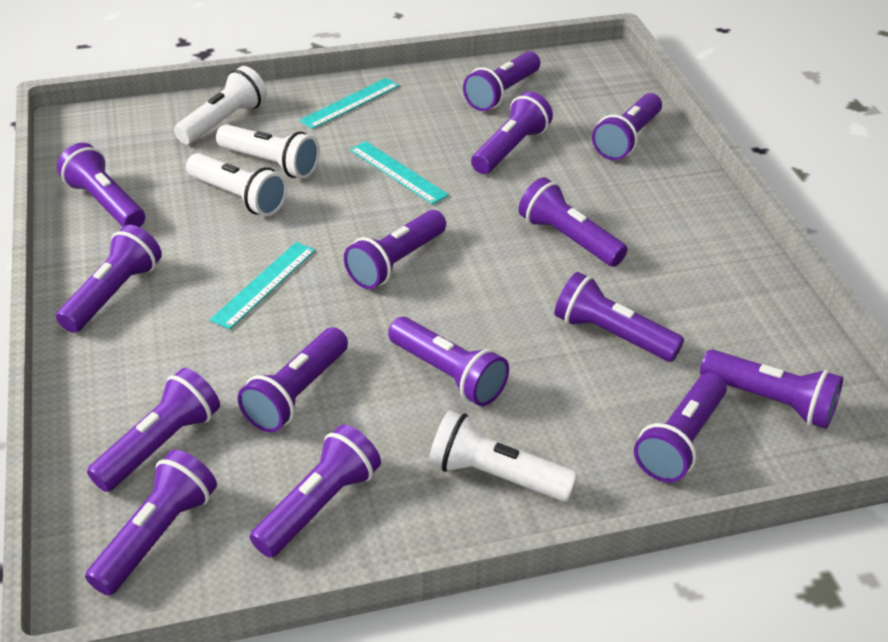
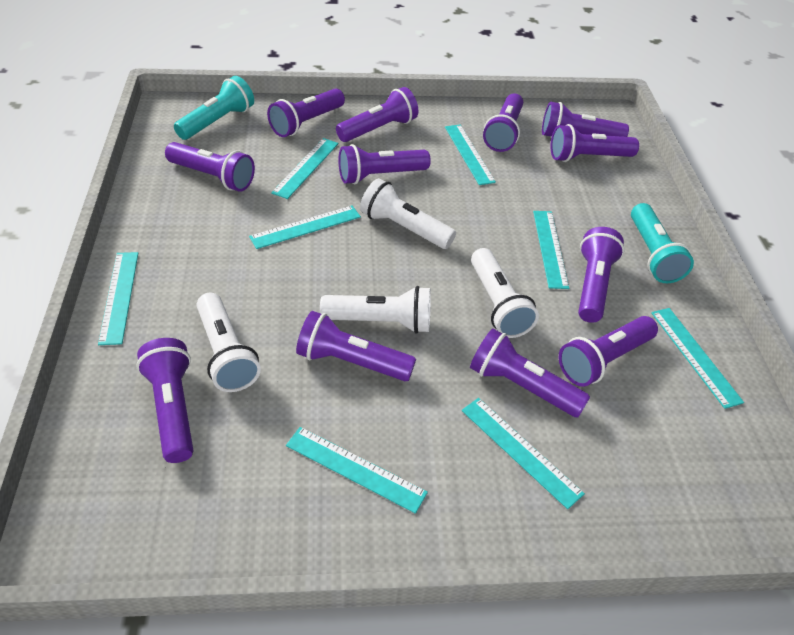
purple flashlight: 15 -> 12
turquoise flashlight: 0 -> 2
turquoise ruler: 3 -> 8

